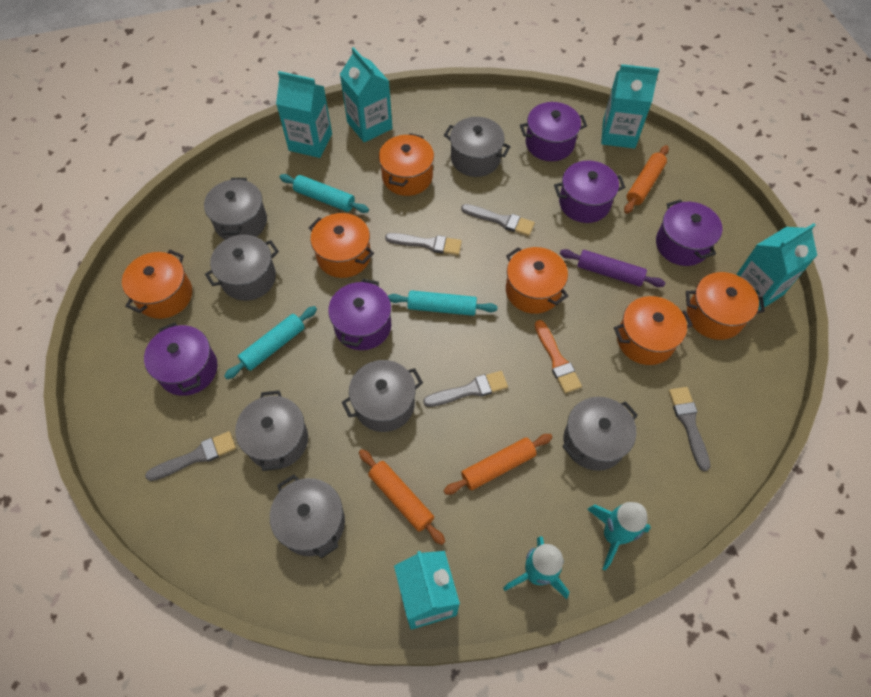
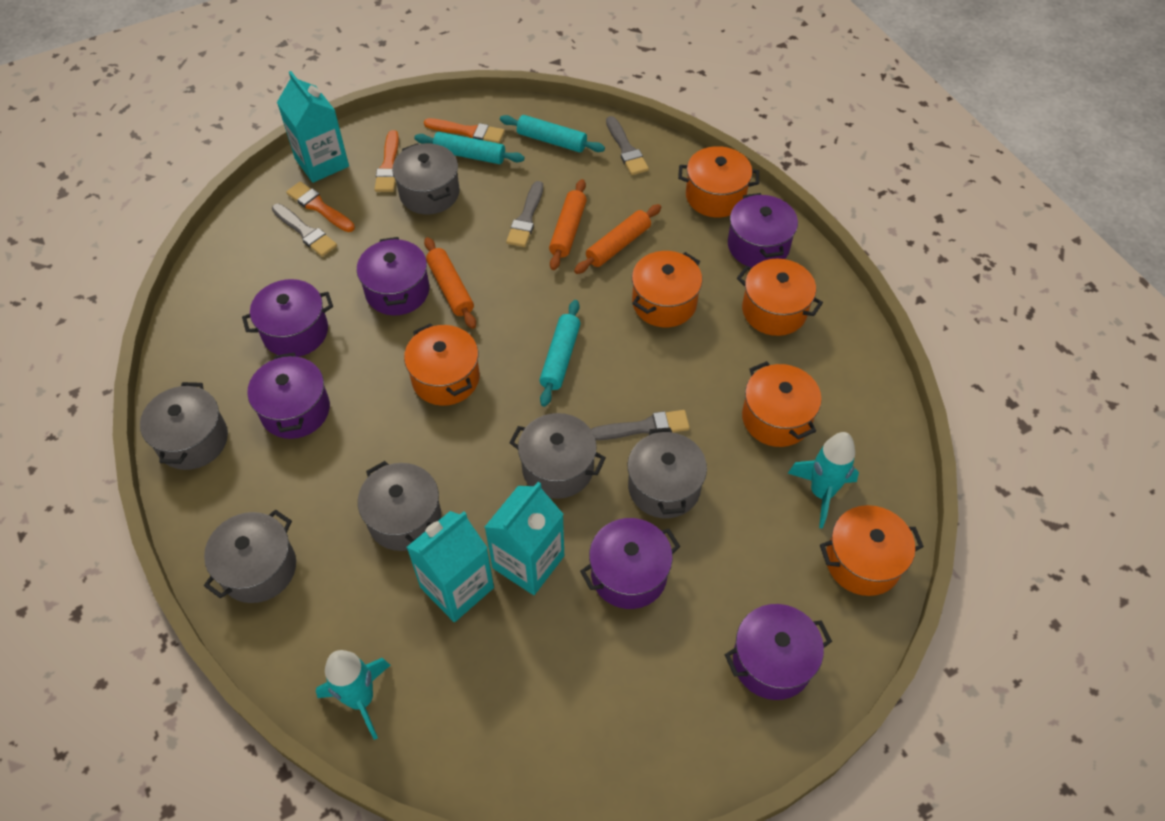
grey brush: 5 -> 4
grey pot: 7 -> 6
orange brush: 1 -> 3
purple pot: 5 -> 6
purple rolling pin: 1 -> 0
turquoise carton: 5 -> 3

